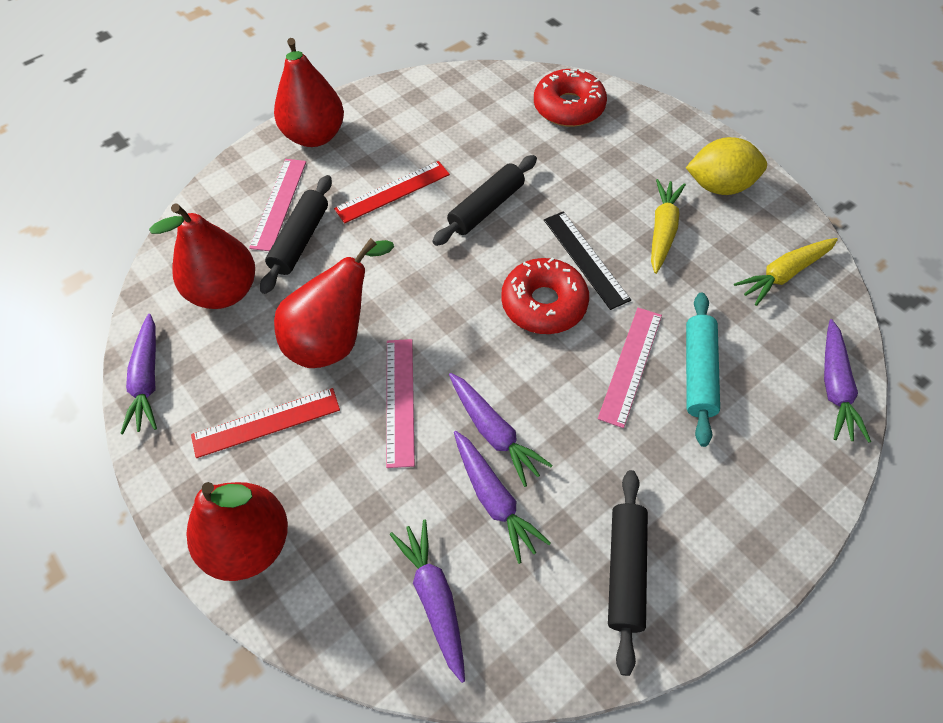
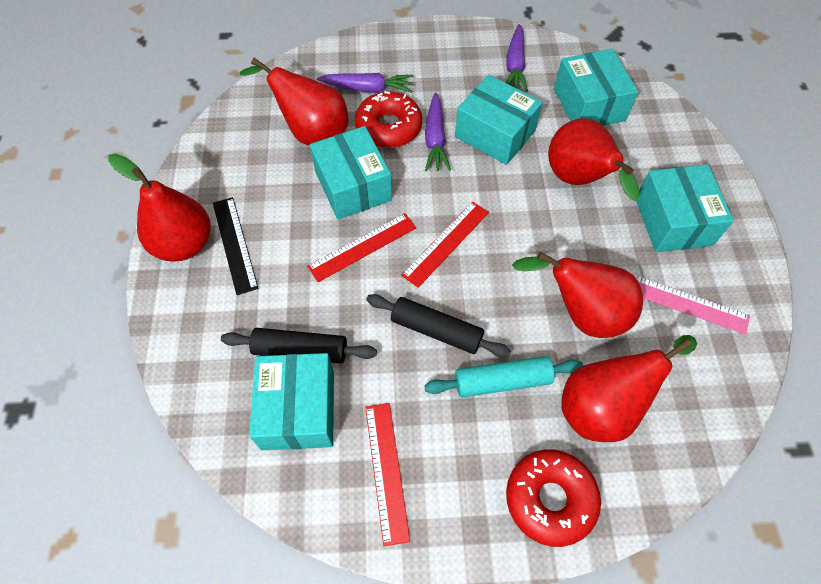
black rolling pin: 3 -> 2
pink ruler: 3 -> 1
purple carrot: 5 -> 3
red pear: 4 -> 5
red ruler: 2 -> 3
turquoise box: 0 -> 5
yellow carrot: 2 -> 0
yellow lemon: 1 -> 0

